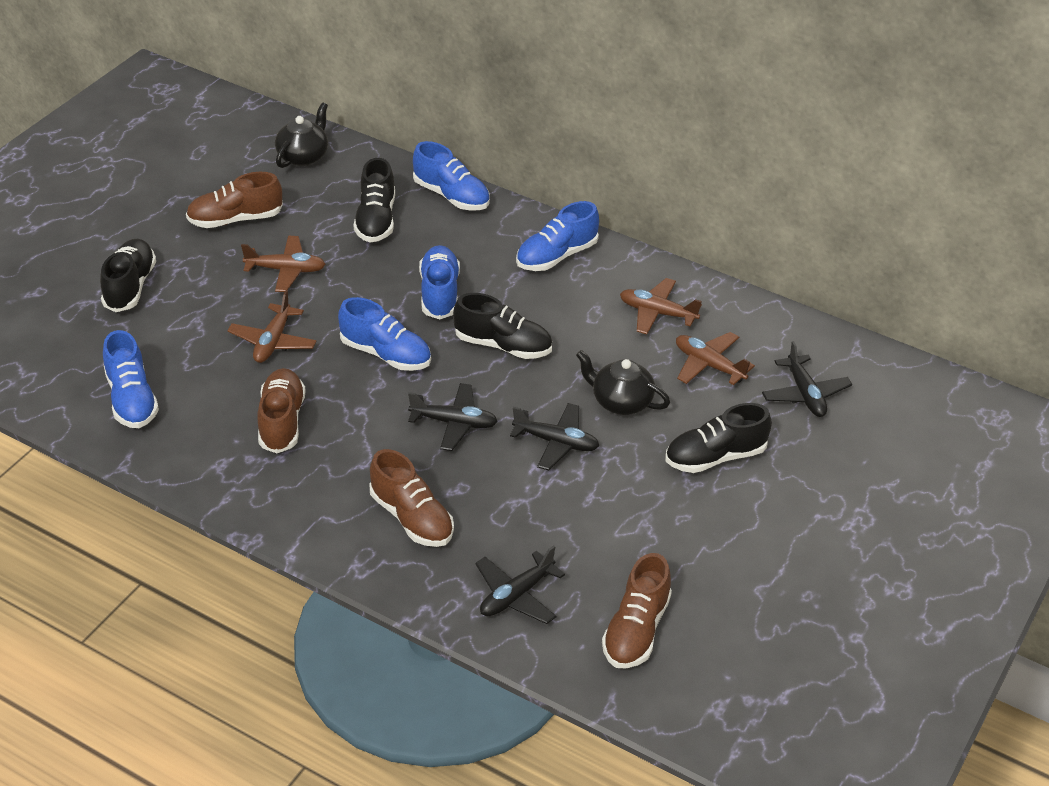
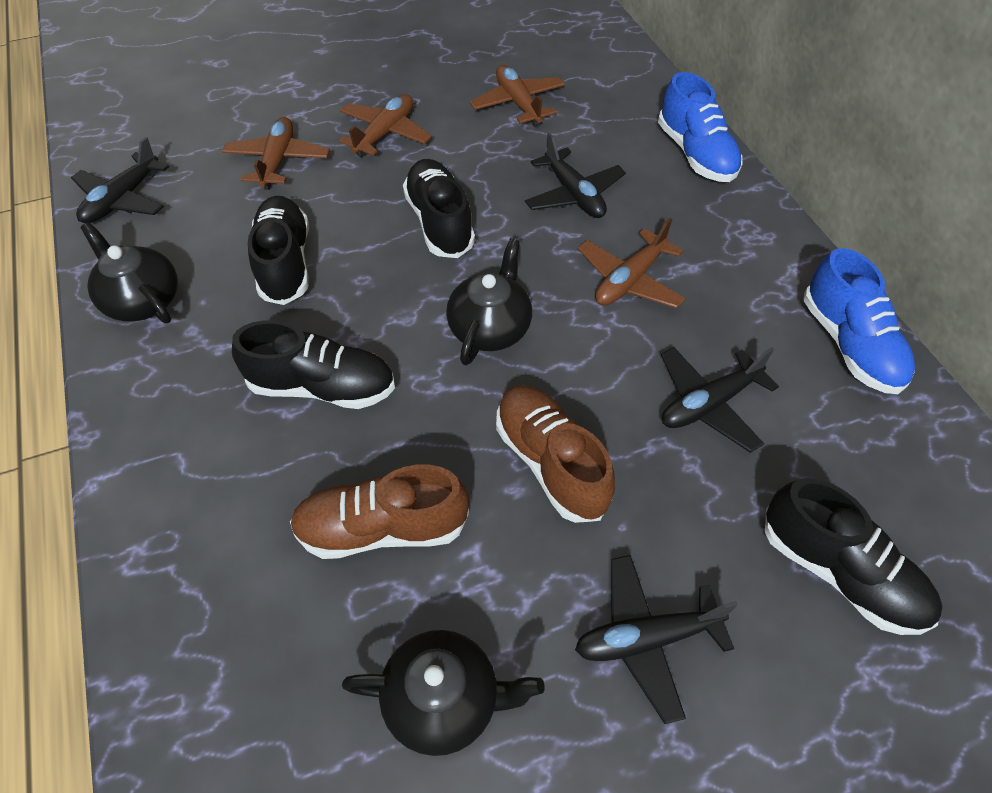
black teapot: 2 -> 3
blue shoe: 5 -> 2
brown shoe: 4 -> 2

